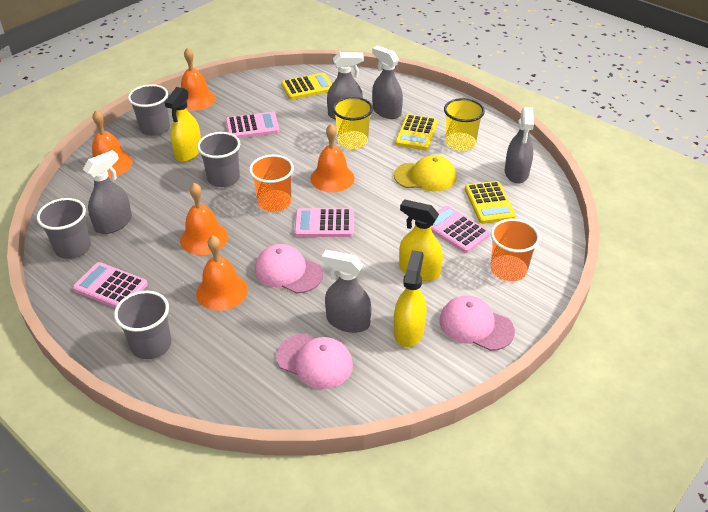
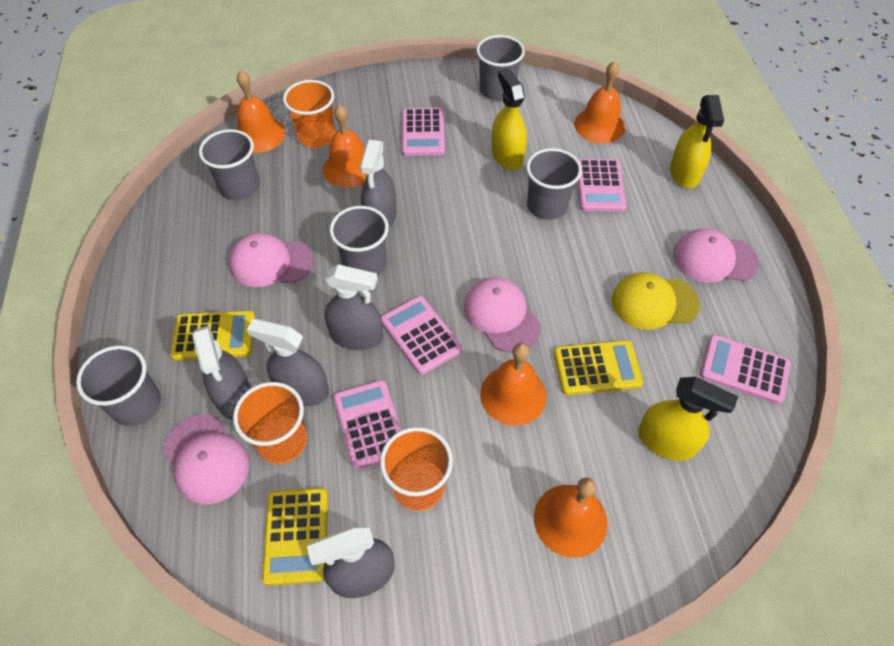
grey cup: 4 -> 5
orange cup: 2 -> 3
pink calculator: 4 -> 5
pink cap: 3 -> 4
yellow cup: 2 -> 0

